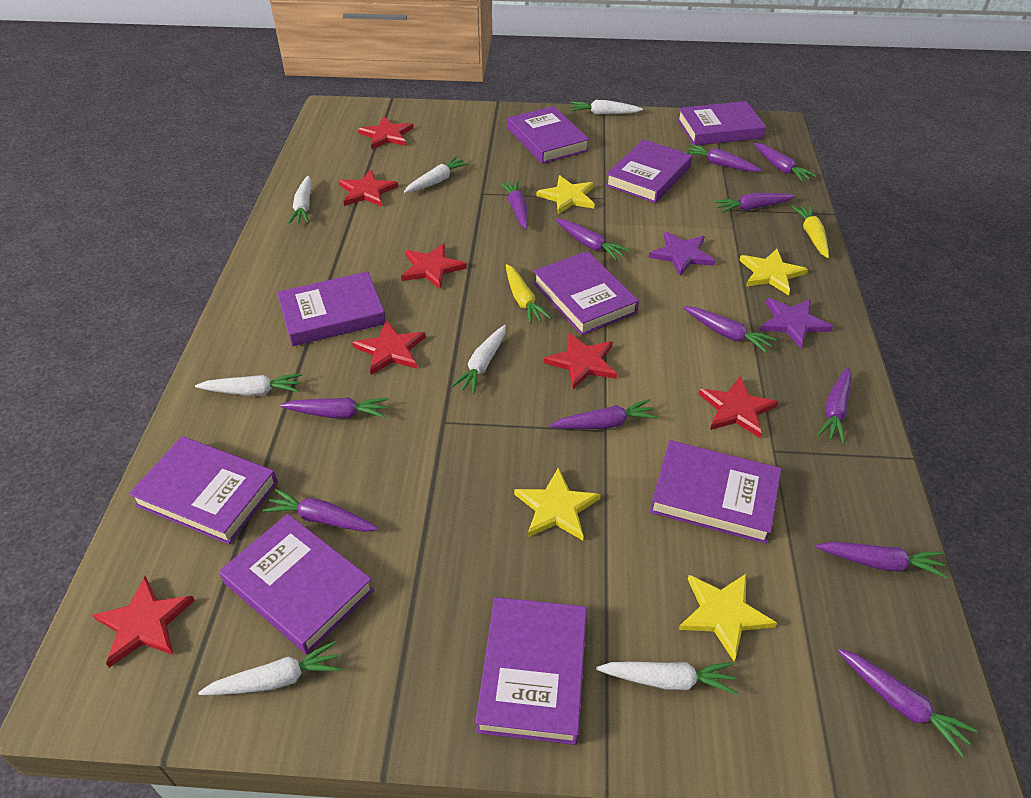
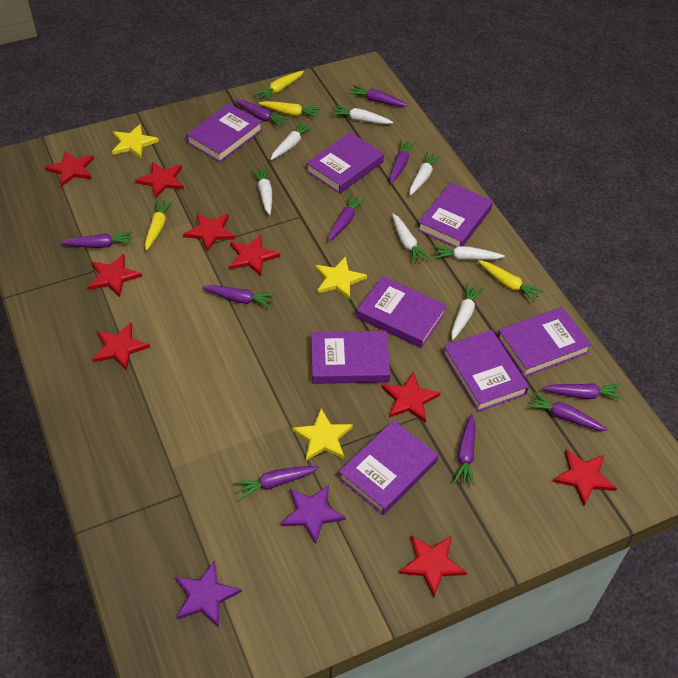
purple book: 9 -> 8
purple carrot: 12 -> 10
red star: 7 -> 9
yellow carrot: 2 -> 4
yellow star: 4 -> 3

